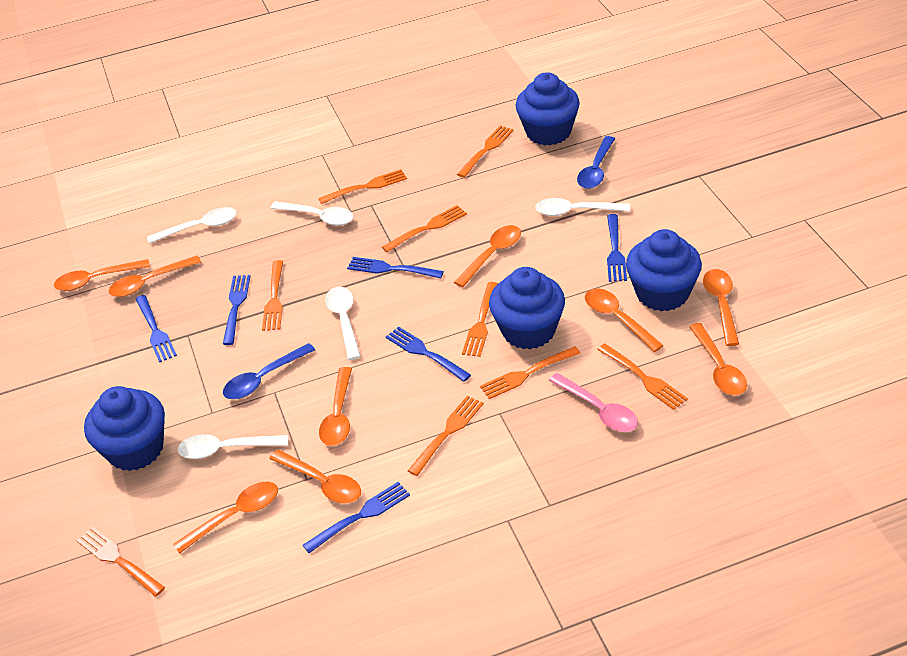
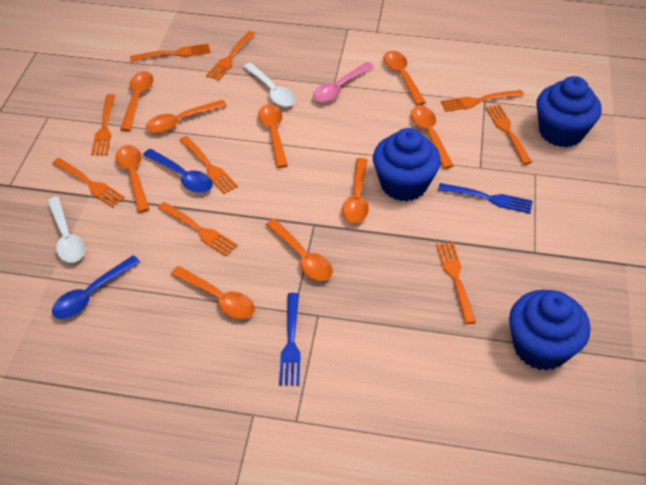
blue cupcake: 4 -> 3
blue fork: 6 -> 2
white spoon: 5 -> 2

